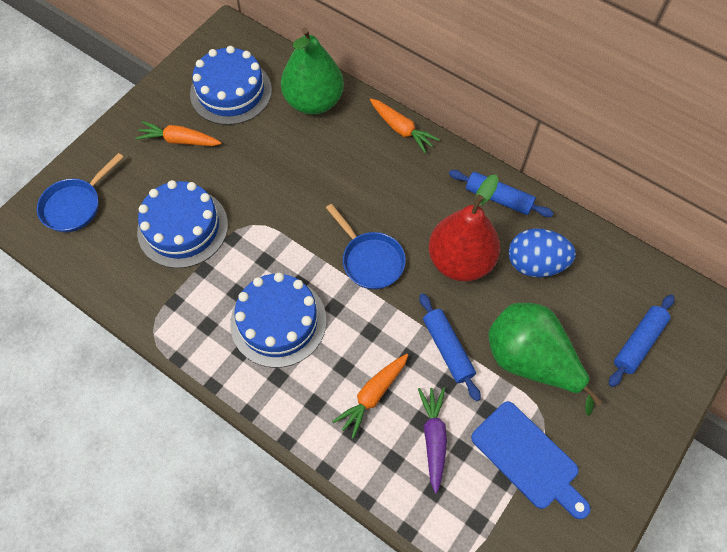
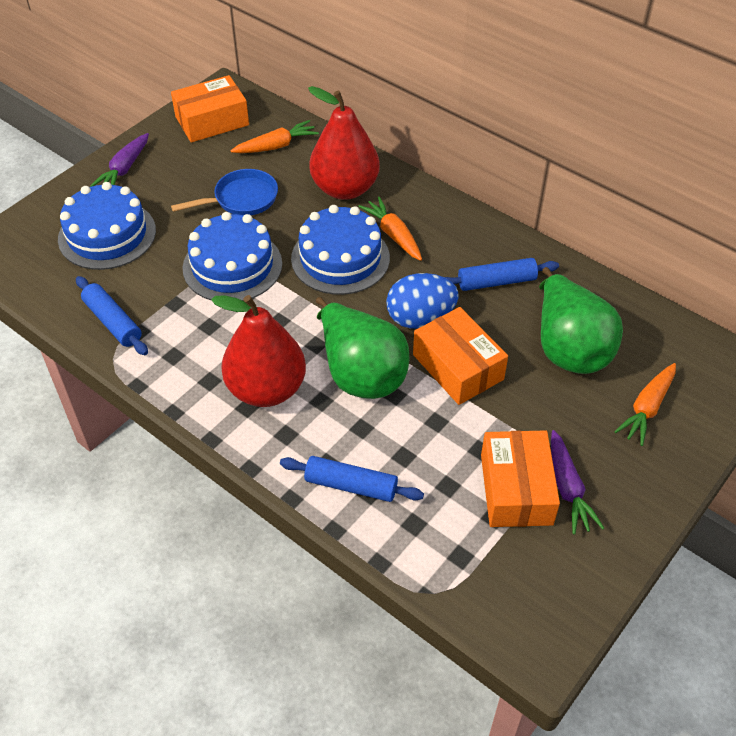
blue cutting board: 1 -> 0
blue pan: 2 -> 1
orange box: 0 -> 3
purple carrot: 1 -> 2
red pear: 1 -> 2

